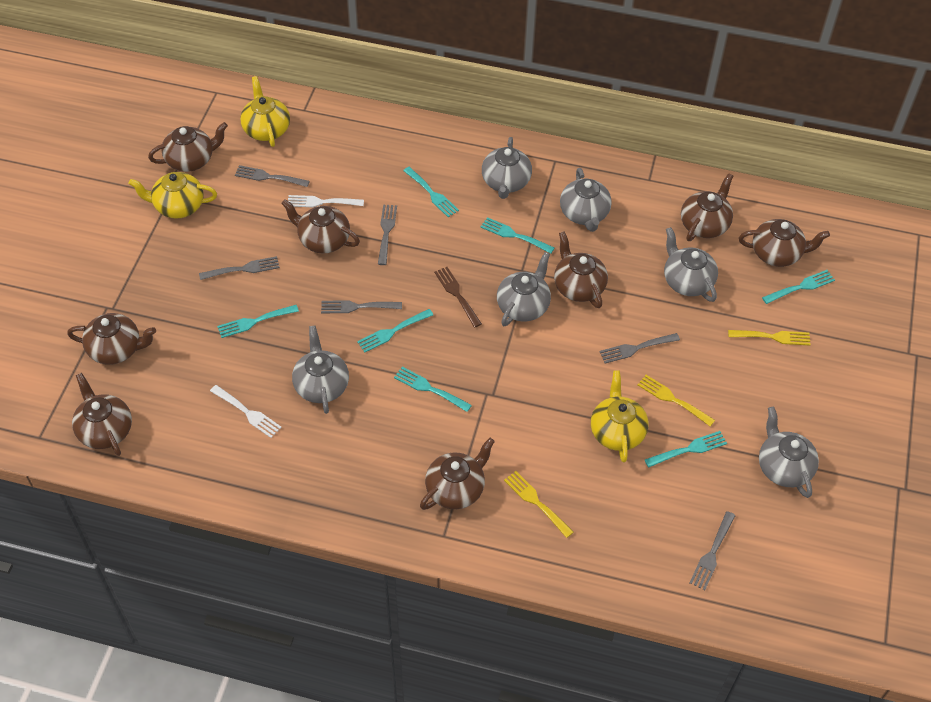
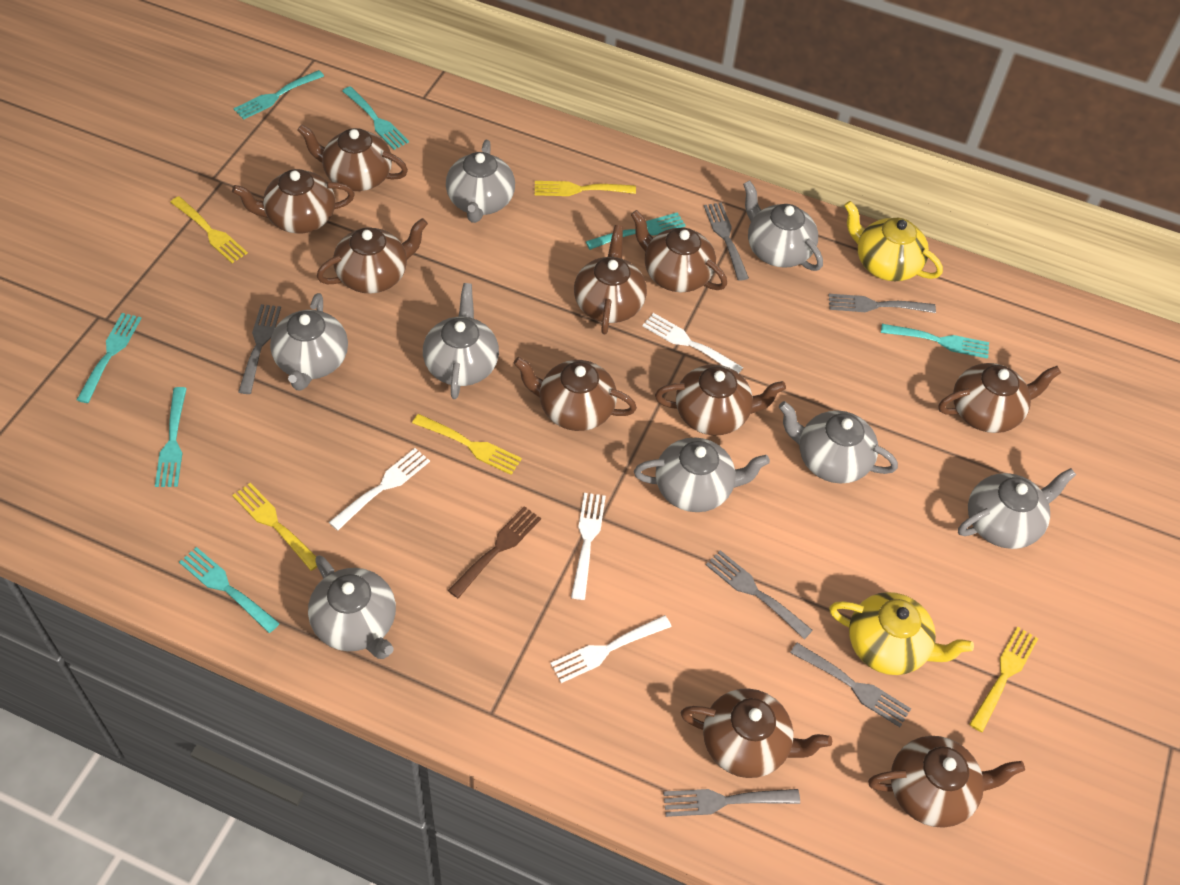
brown teapot: 8 -> 10
grey teapot: 6 -> 8
white fork: 2 -> 4
yellow fork: 3 -> 5
yellow teapot: 3 -> 2

